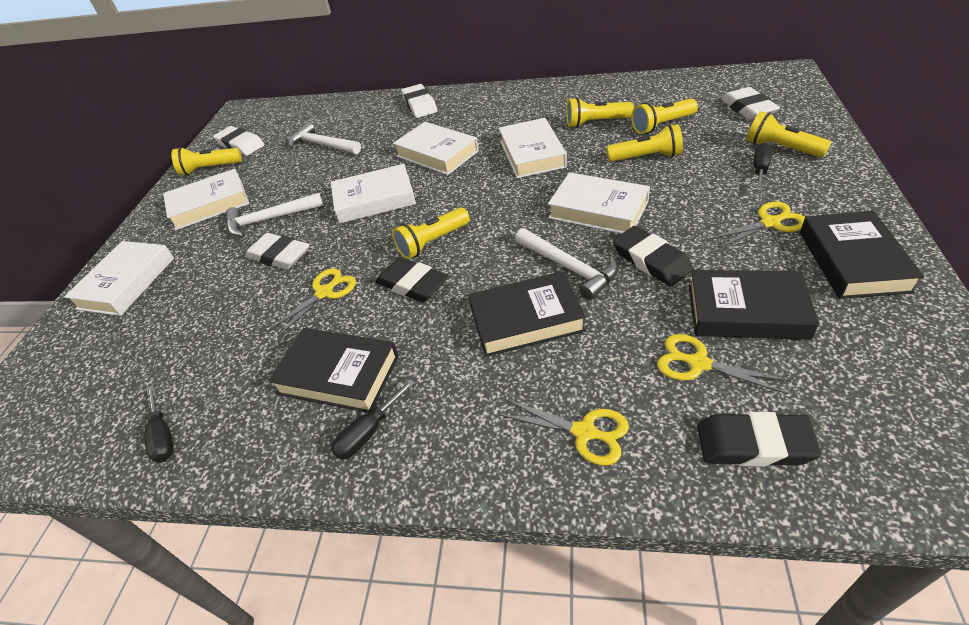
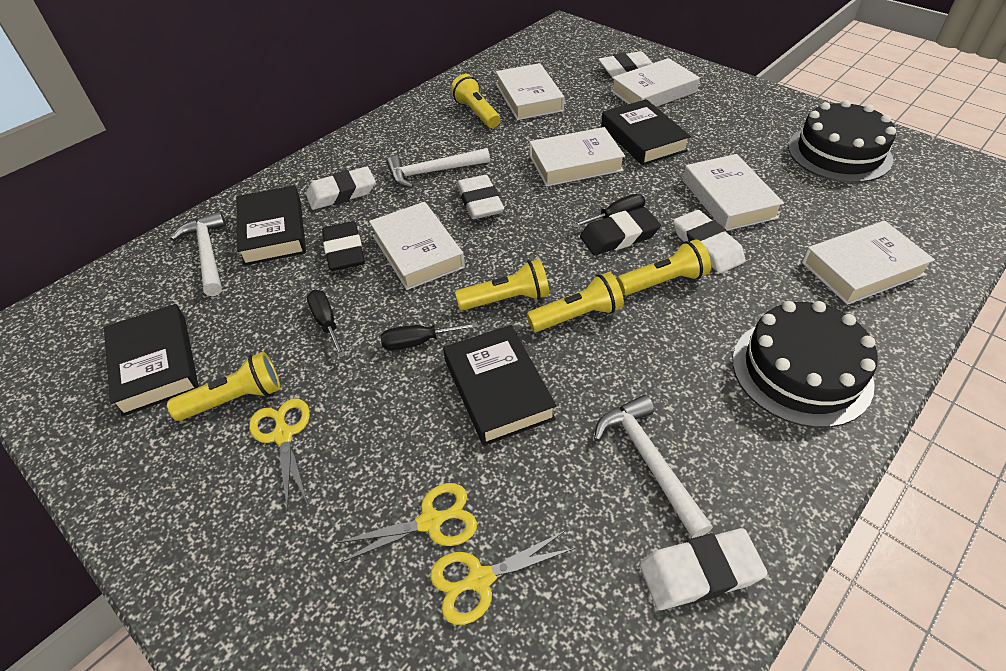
black cake: 0 -> 2
black eraser: 3 -> 2
white eraser: 4 -> 5
yellow flashlight: 6 -> 5
yellow scissors: 4 -> 3

